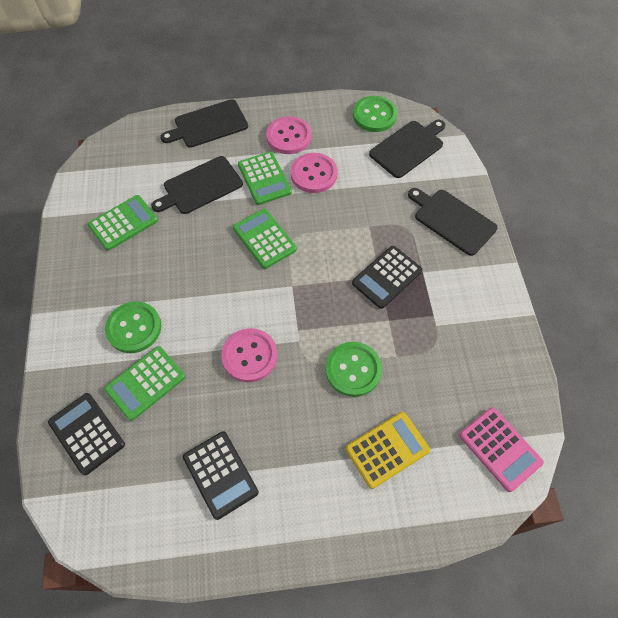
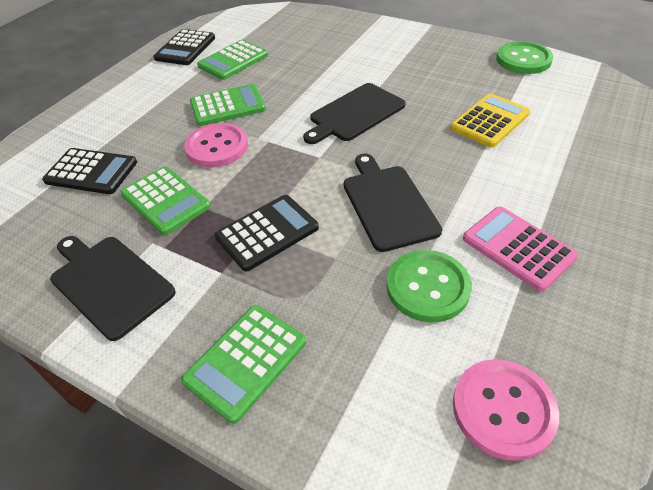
black cutting board: 4 -> 3
green button: 3 -> 2
pink button: 3 -> 2

